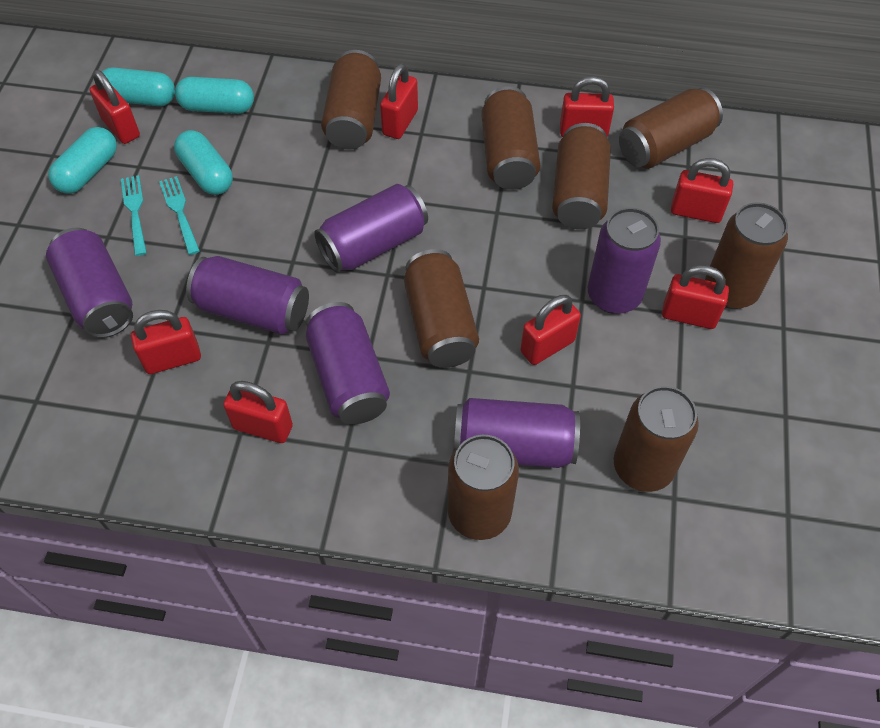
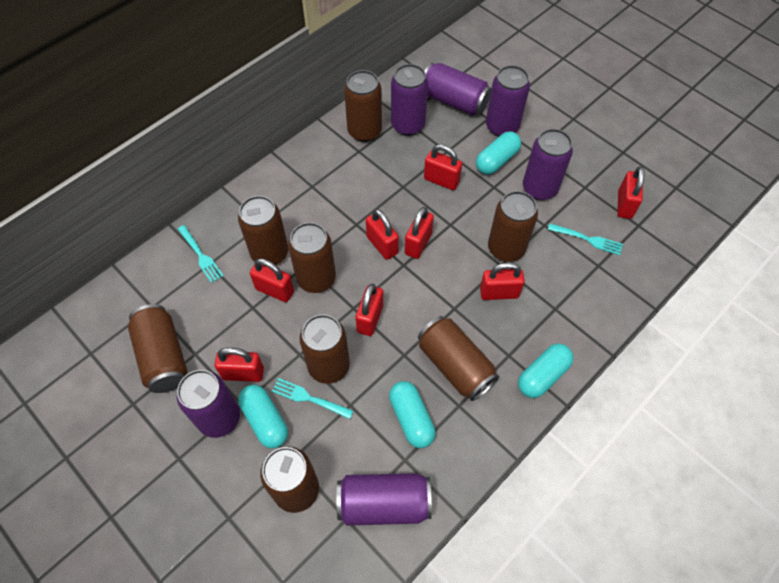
turquoise fork: 2 -> 3

